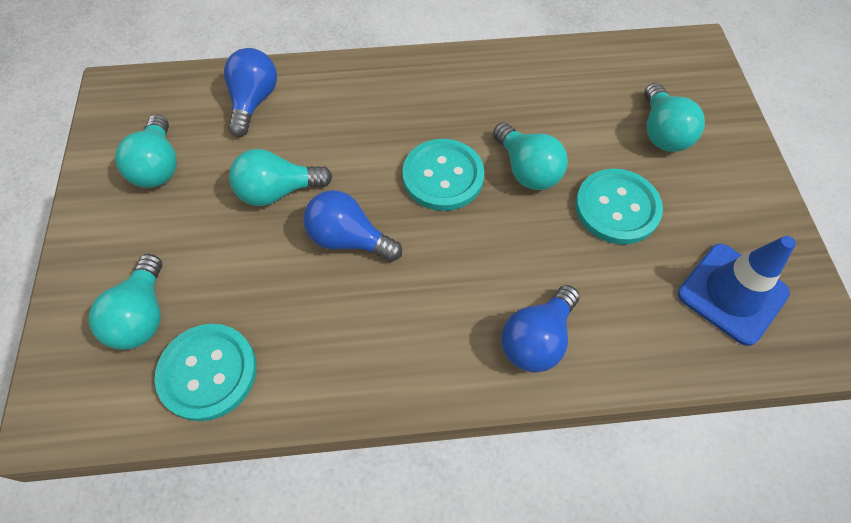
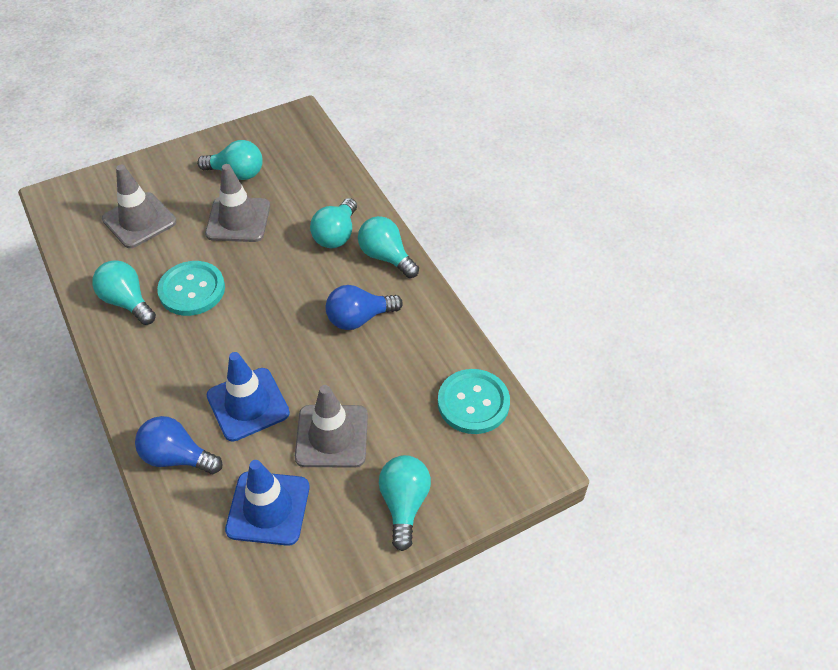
blue light bulb: 3 -> 2
blue traffic cone: 1 -> 2
grey traffic cone: 0 -> 3
turquoise button: 3 -> 2

